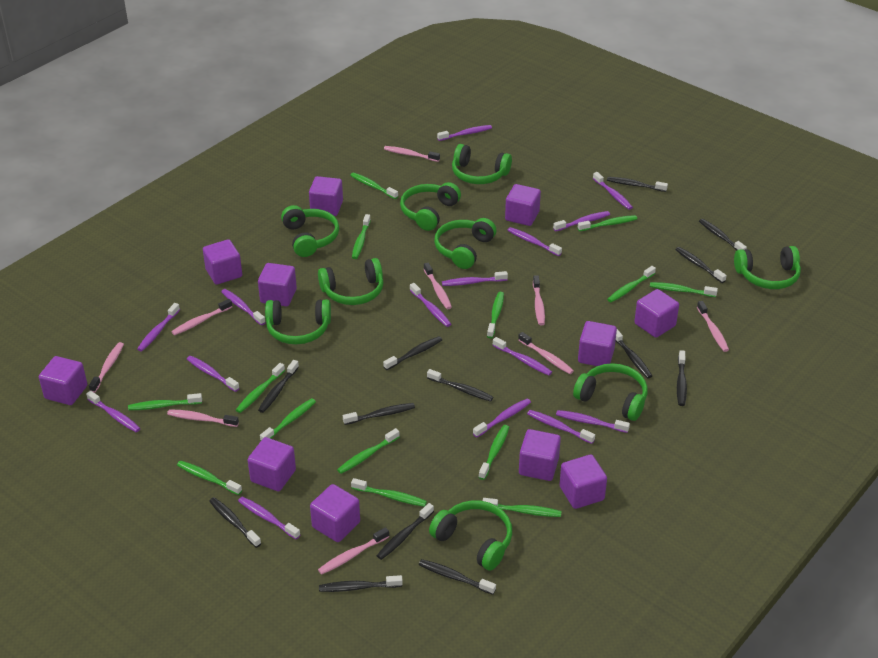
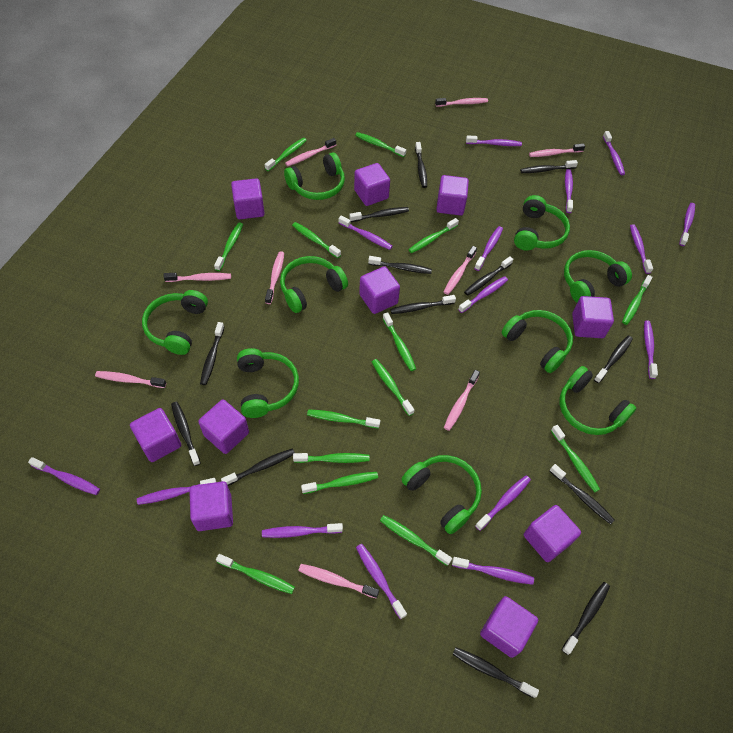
purple cube: 11 -> 10

